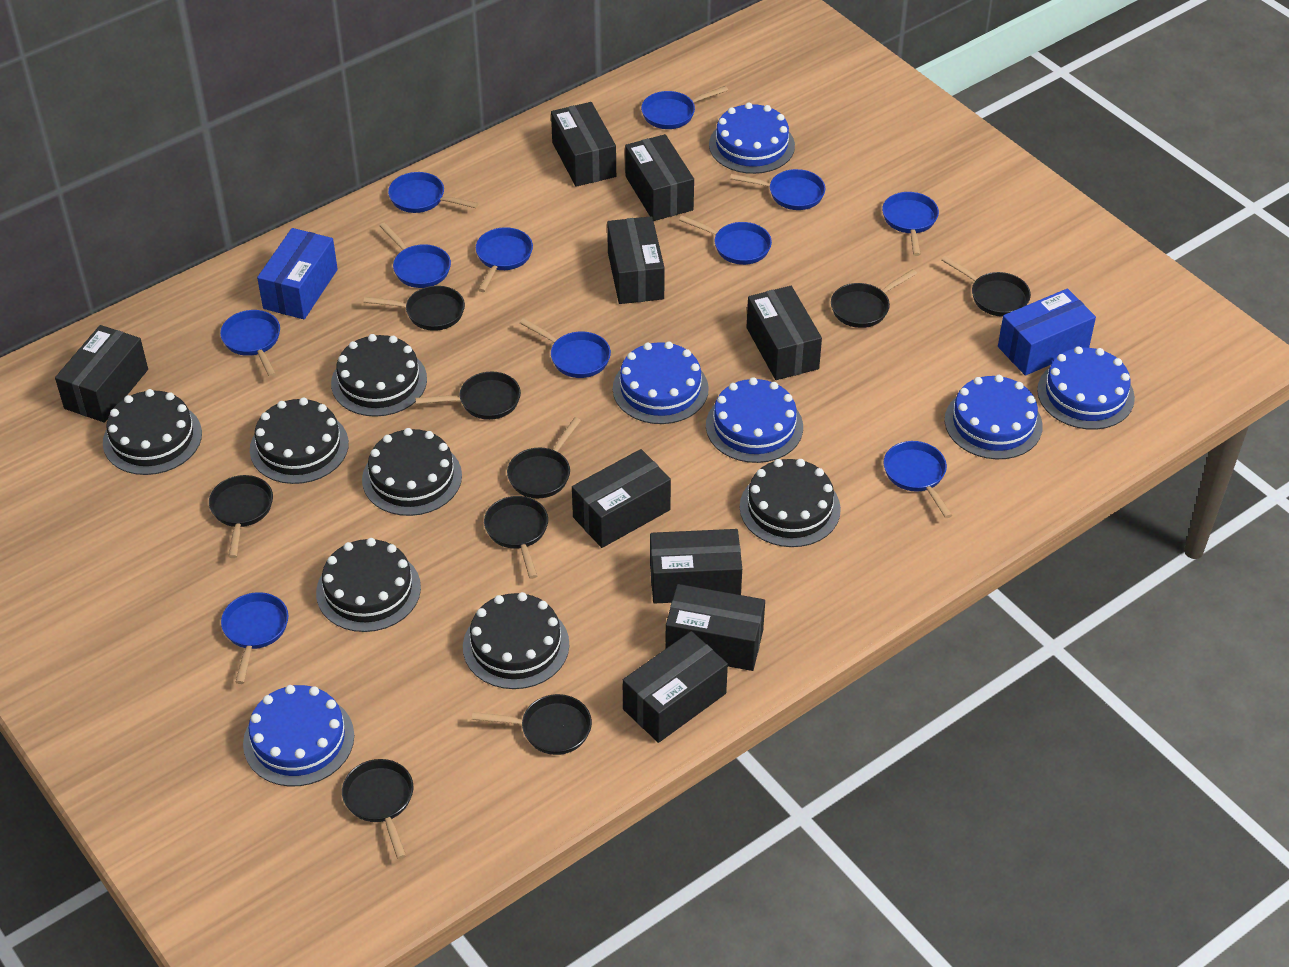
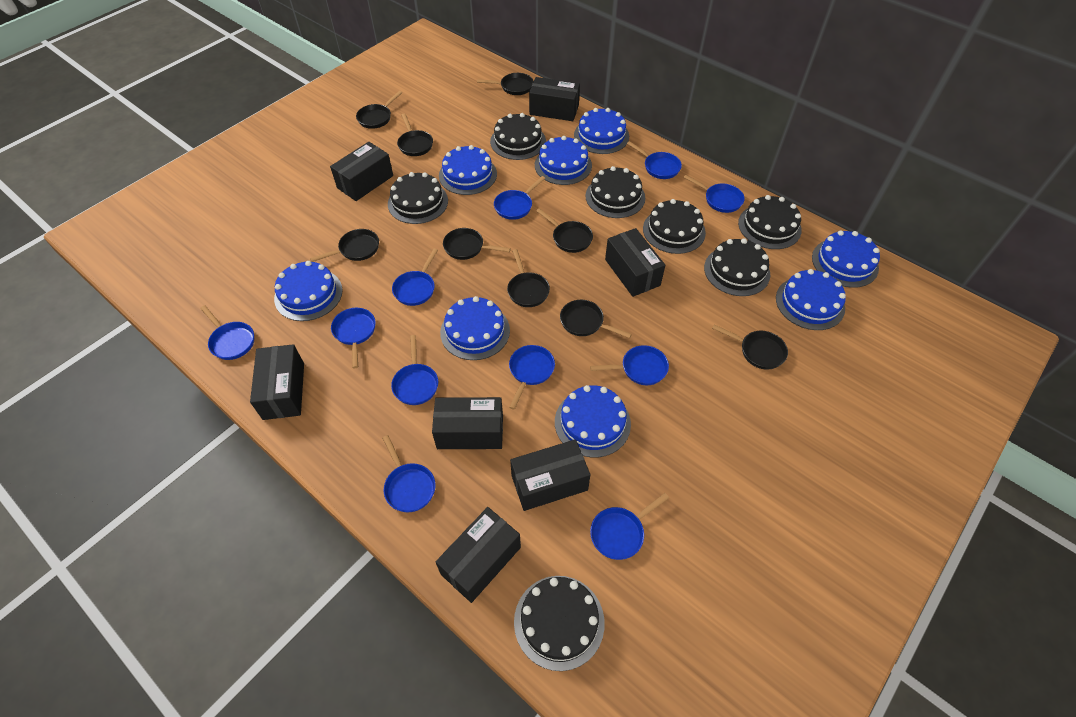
black box: 9 -> 7
blue box: 2 -> 0
blue cake: 6 -> 8

